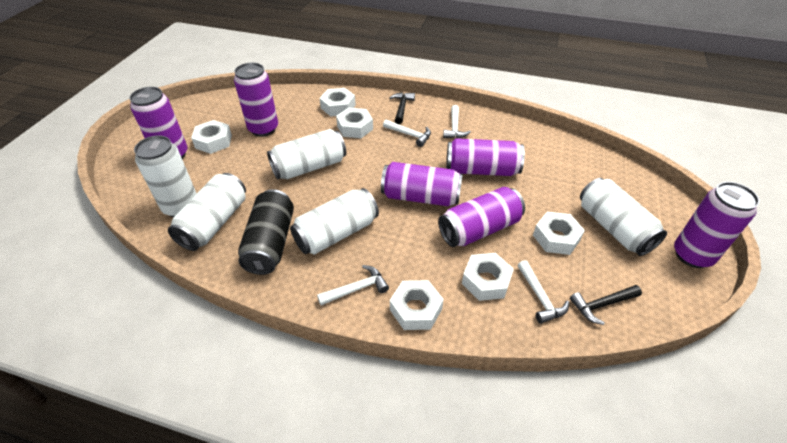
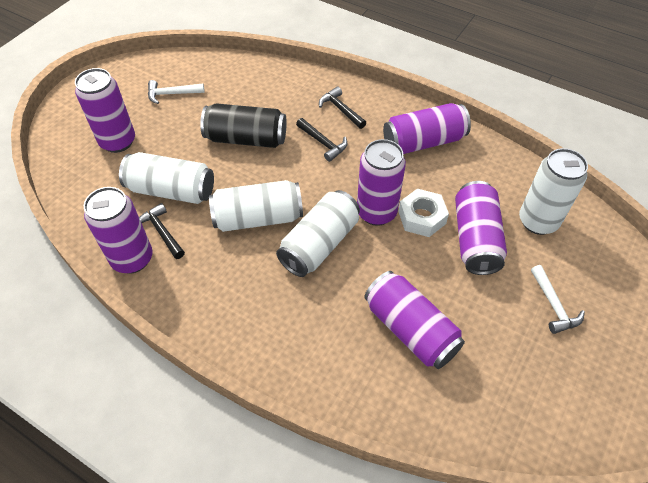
black hammer: 2 -> 3
white can: 5 -> 4
white hammer: 4 -> 2
white nut: 6 -> 1

